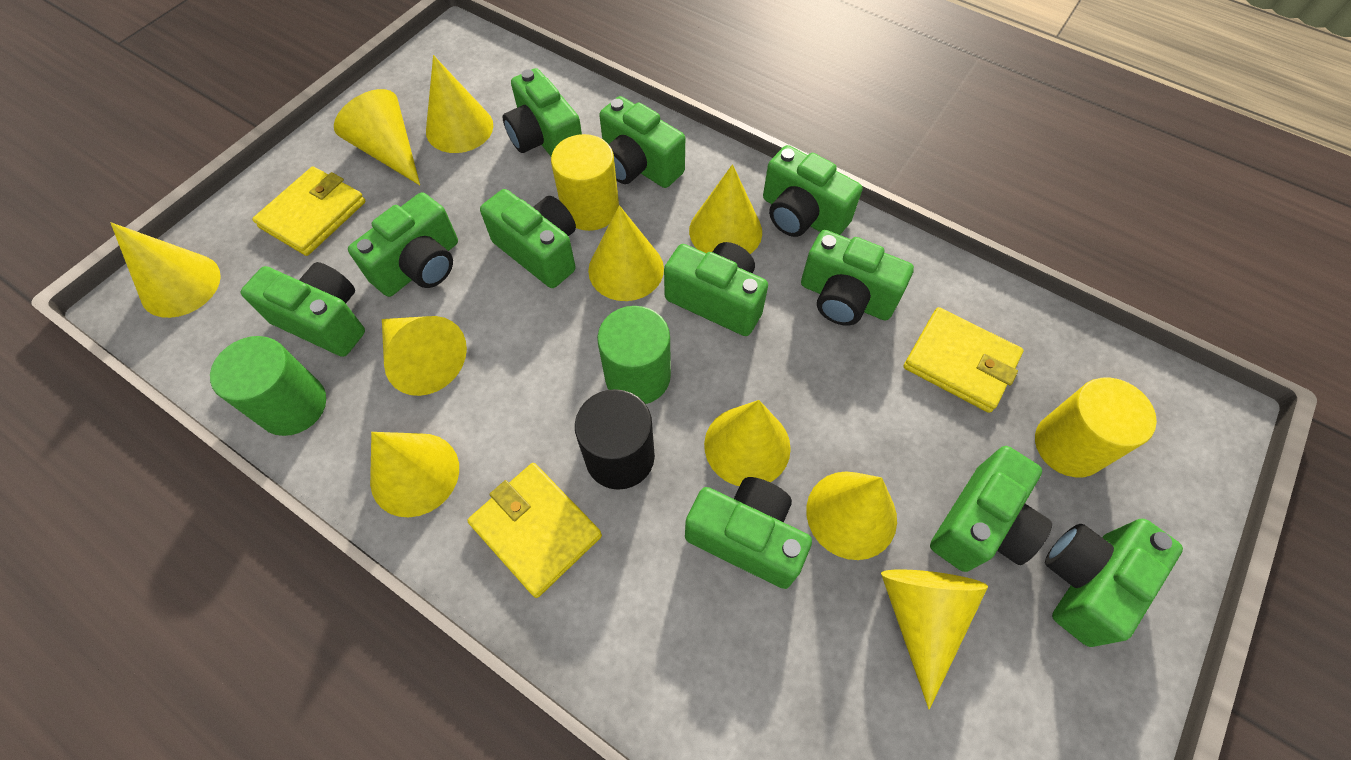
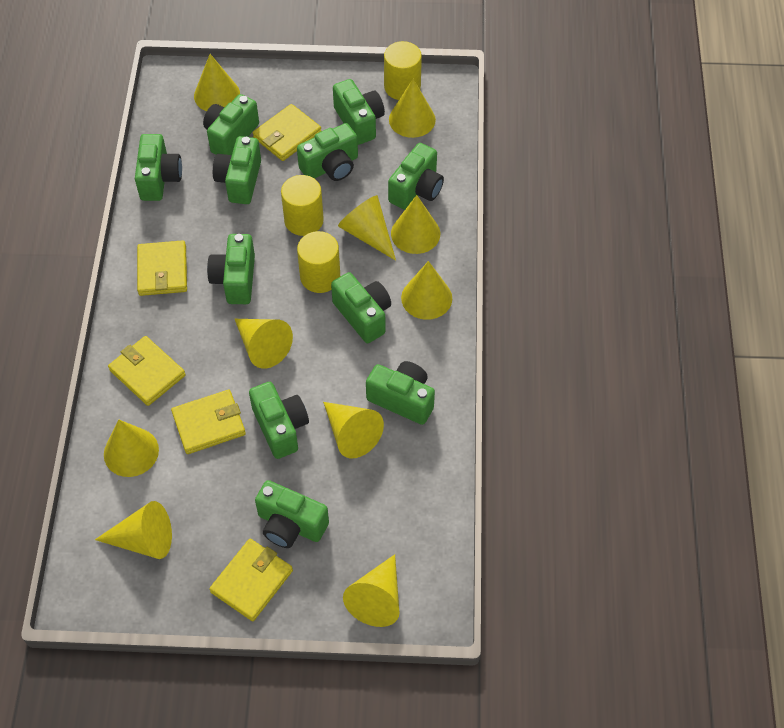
black cylinder: 1 -> 0
green cylinder: 2 -> 0
yellow cylinder: 2 -> 3
yellow wallet: 3 -> 5

